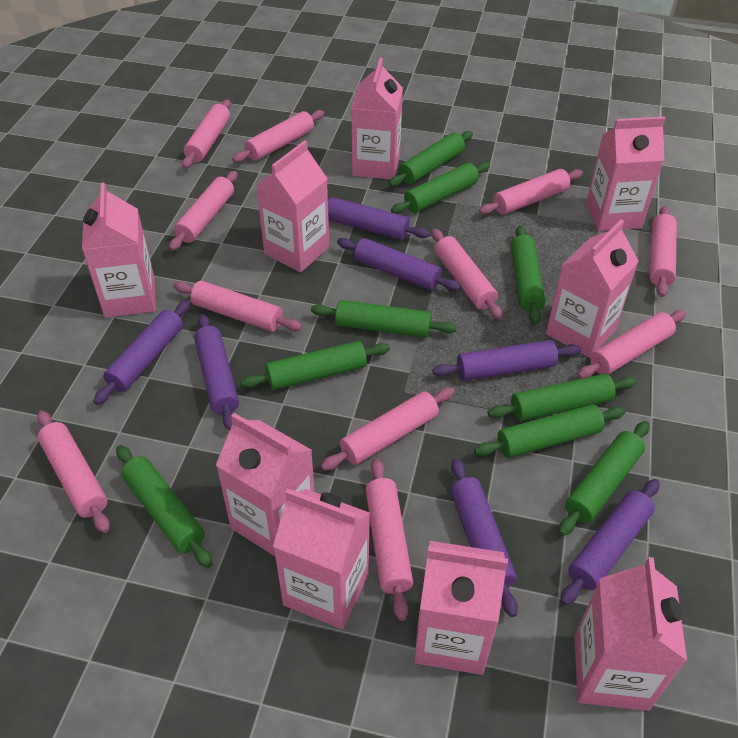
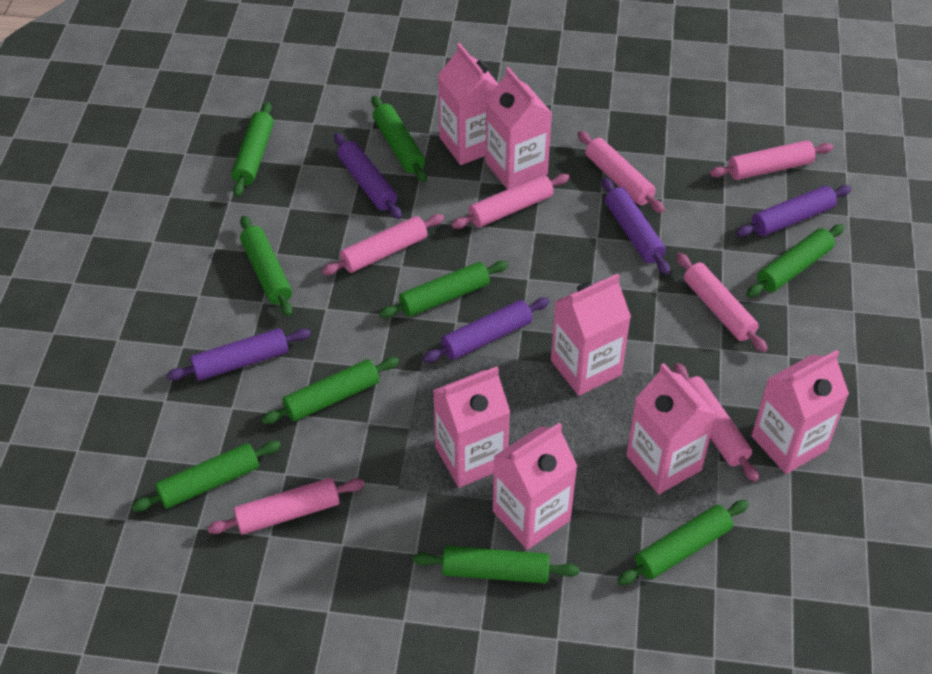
pink carton: 9 -> 7
pink rolling pin: 11 -> 7
purple rolling pin: 7 -> 5

